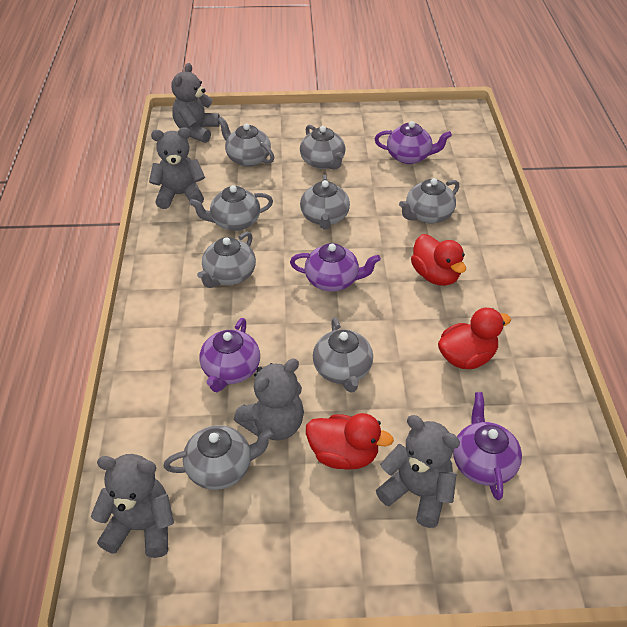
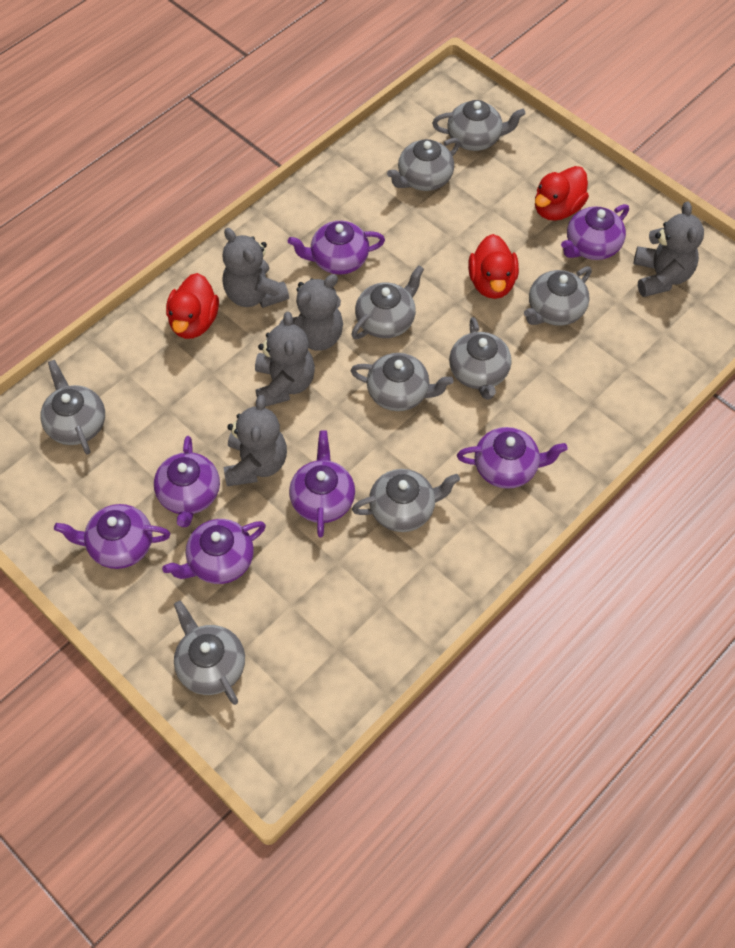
grey teapot: 8 -> 9
purple teapot: 4 -> 7

